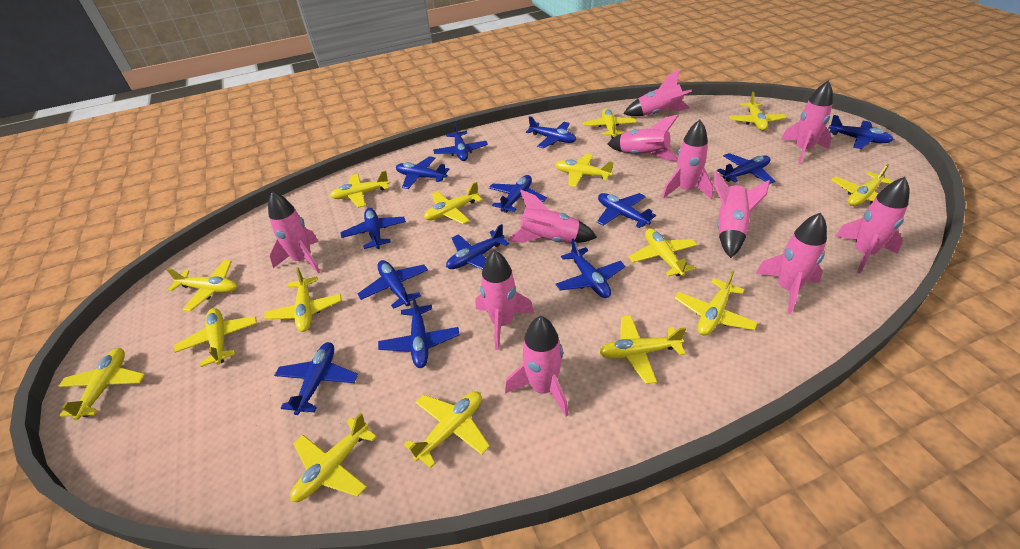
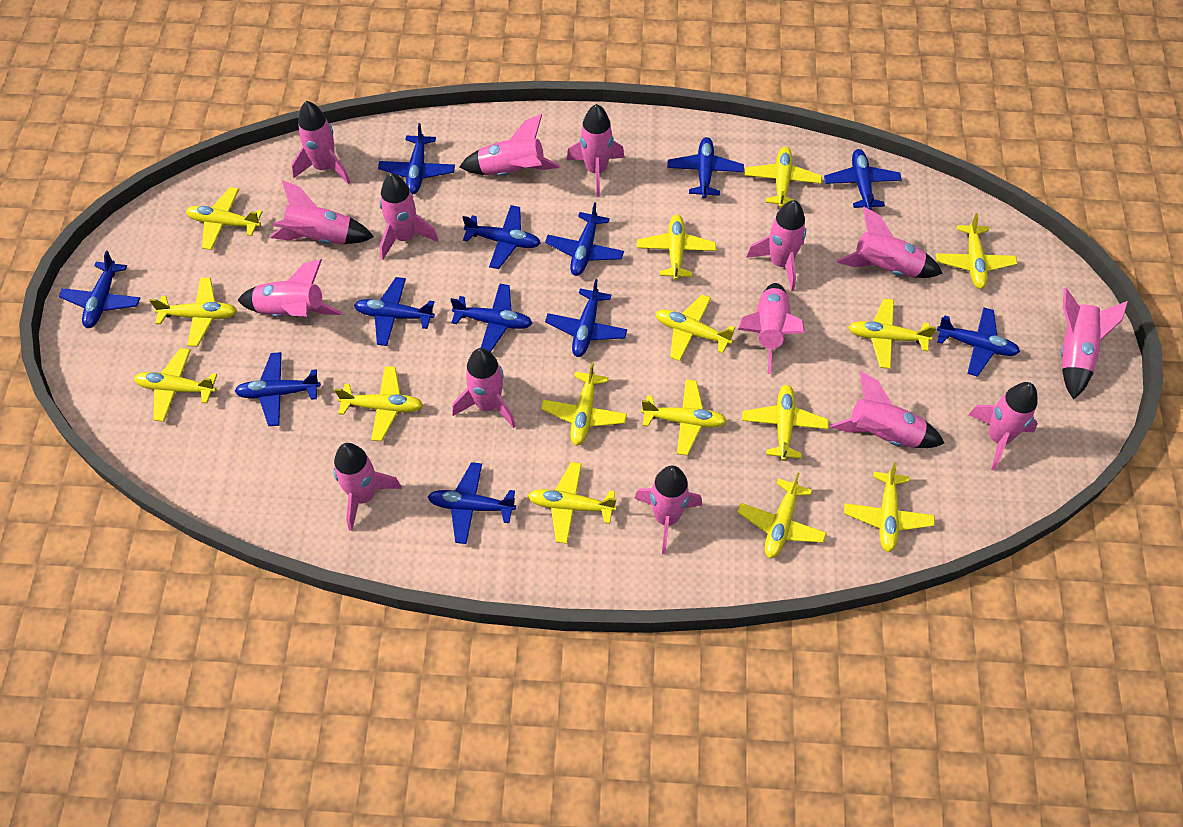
blue plane: 13 -> 12
pink rocket: 11 -> 15

